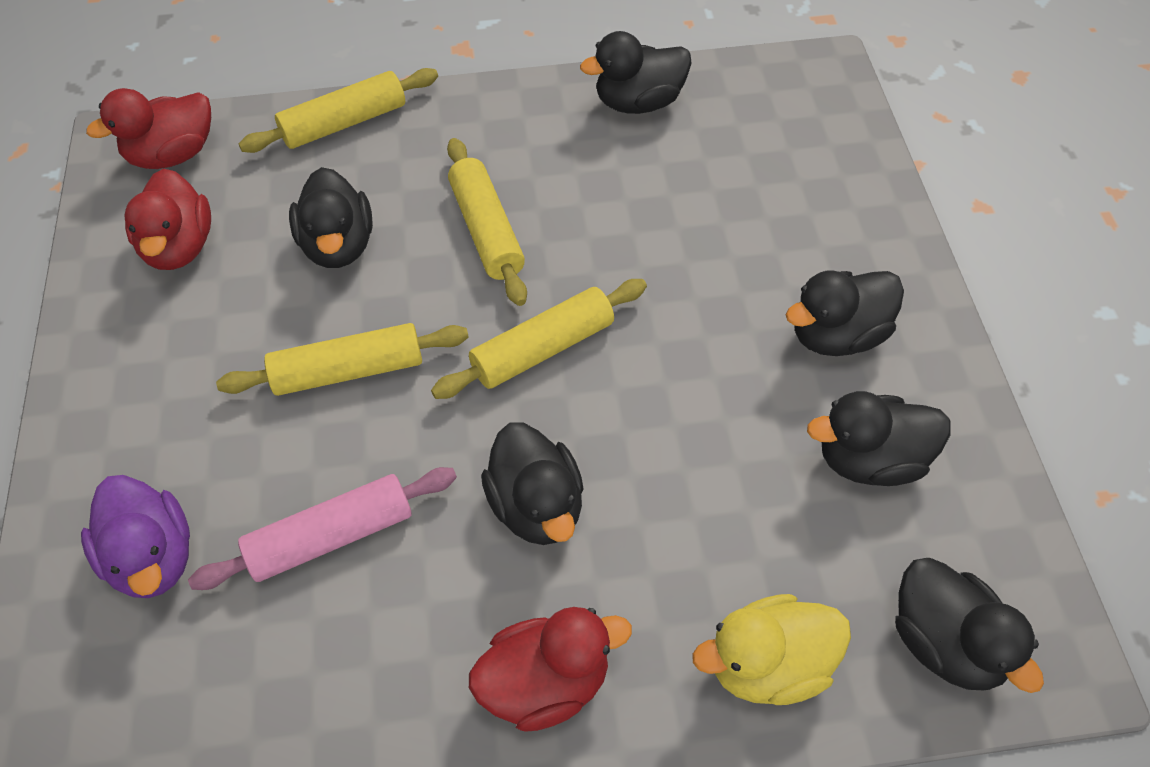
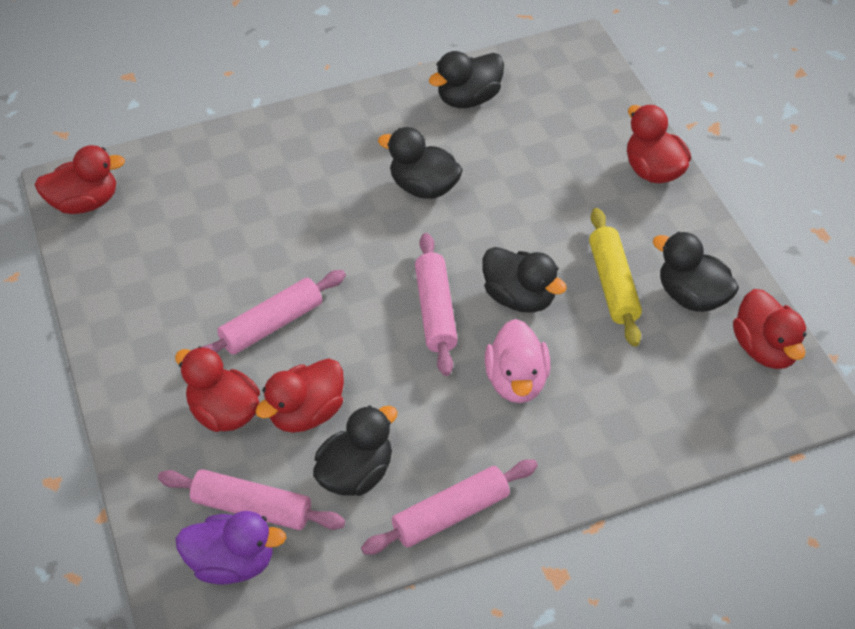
black duck: 6 -> 5
pink duck: 0 -> 1
pink rolling pin: 1 -> 4
red duck: 3 -> 5
yellow duck: 1 -> 0
yellow rolling pin: 4 -> 1

